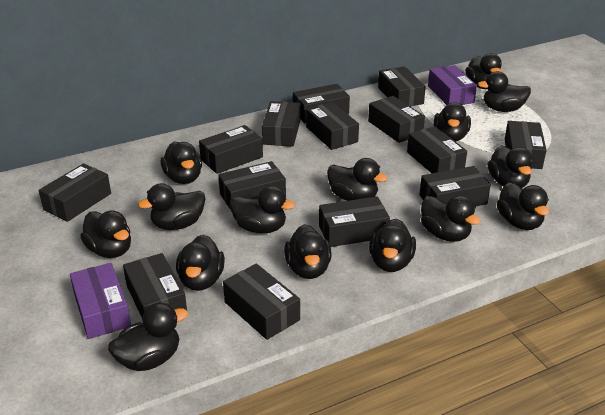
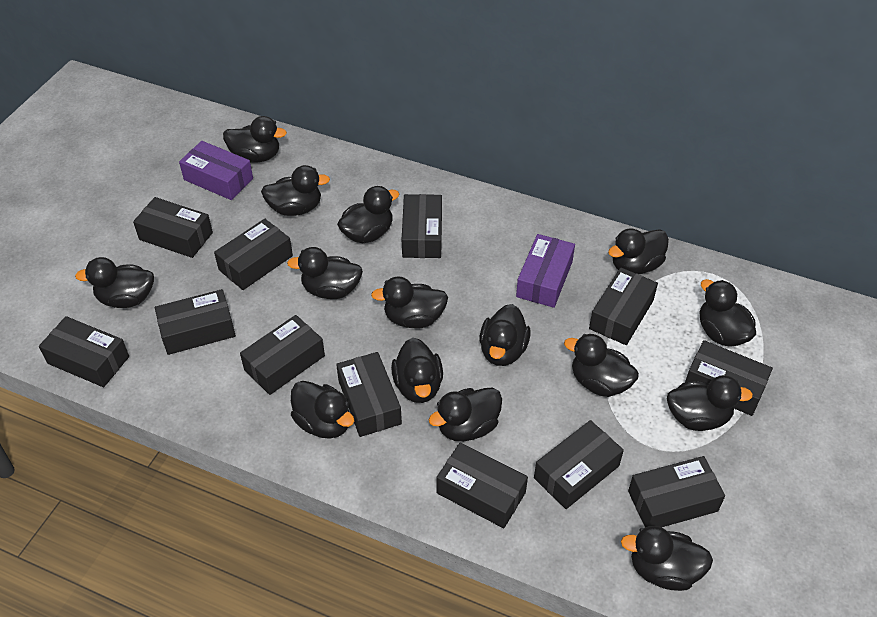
black box: 14 -> 12

